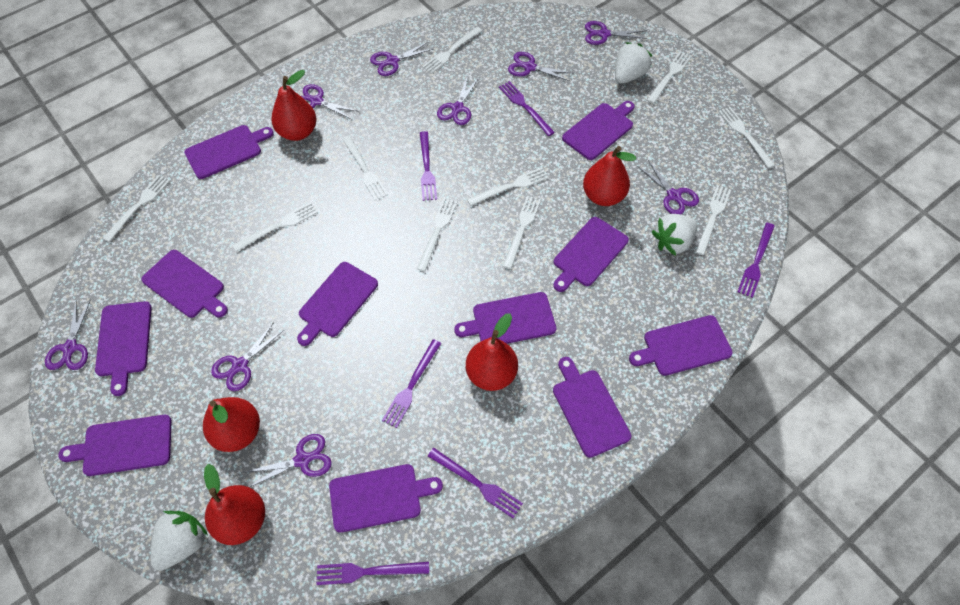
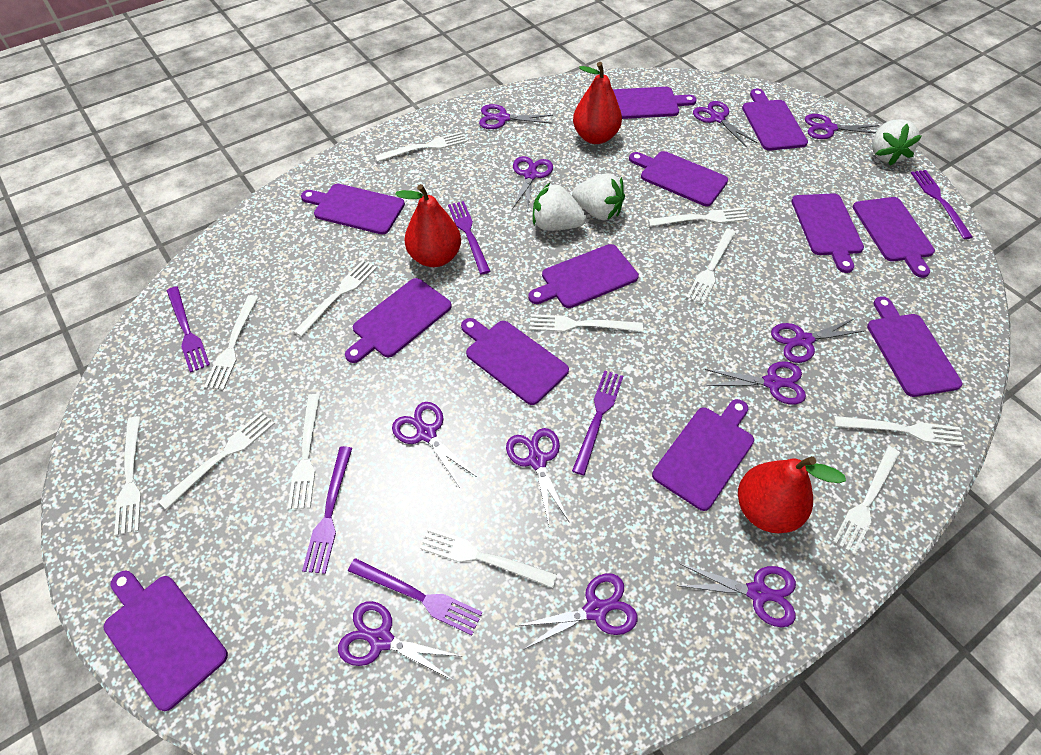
purple cutting board: 11 -> 12
purple scissors: 9 -> 11
red pear: 5 -> 3
white fork: 10 -> 12

